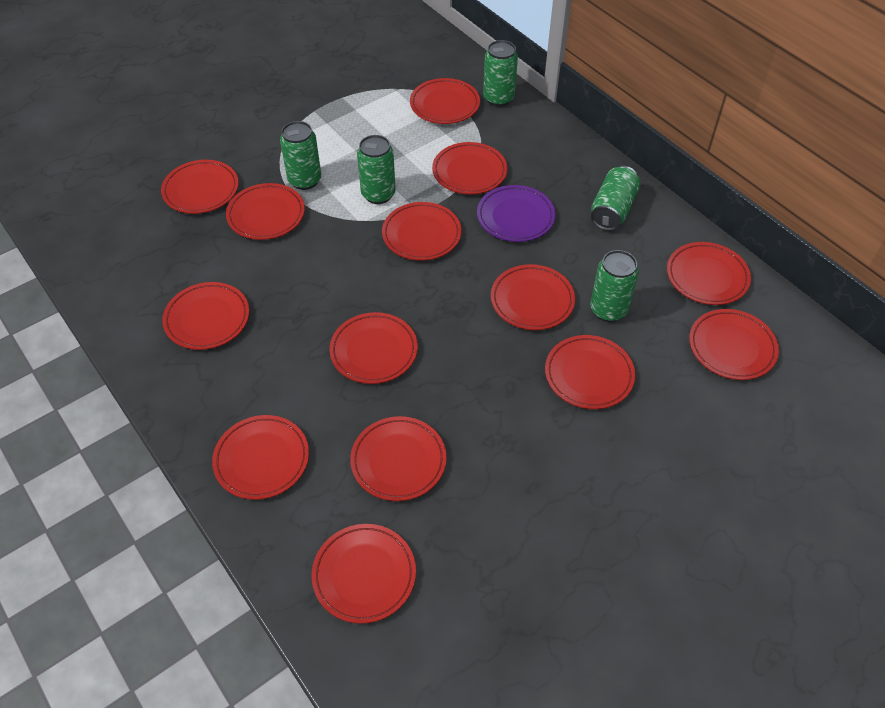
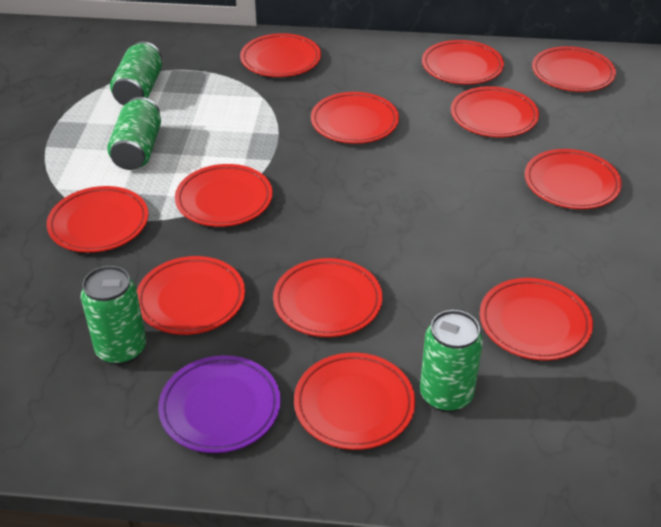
green can: 5 -> 4
red plate: 14 -> 12

